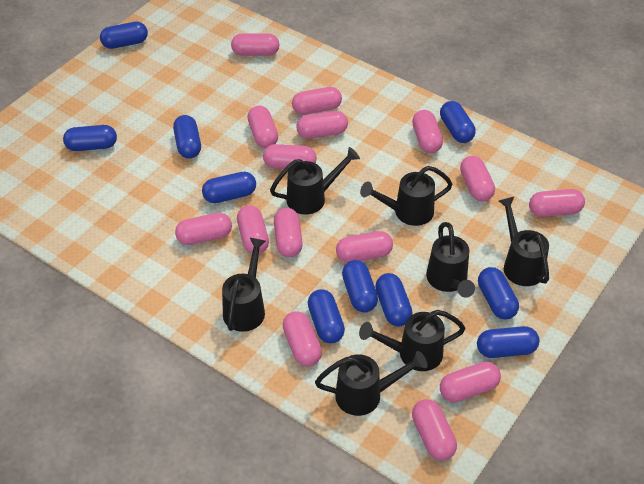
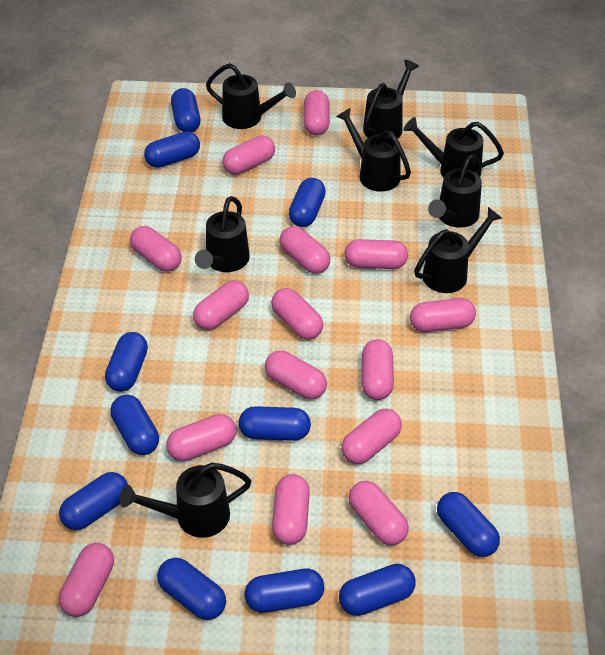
black watering can: 7 -> 8
blue capsule: 10 -> 11

